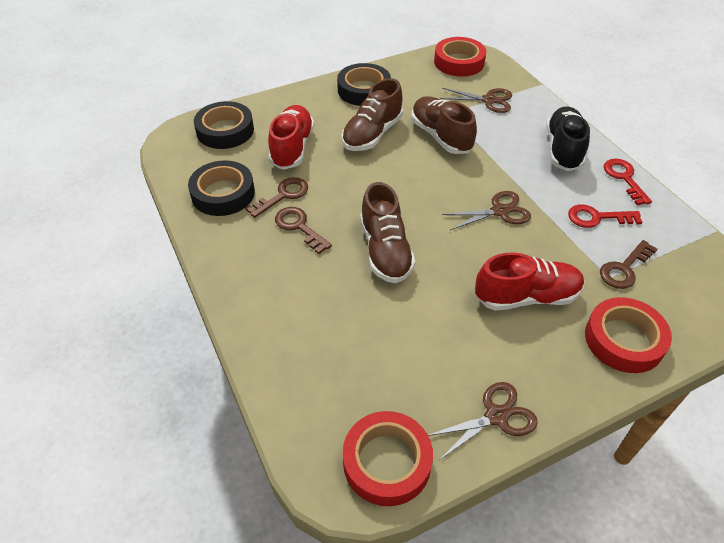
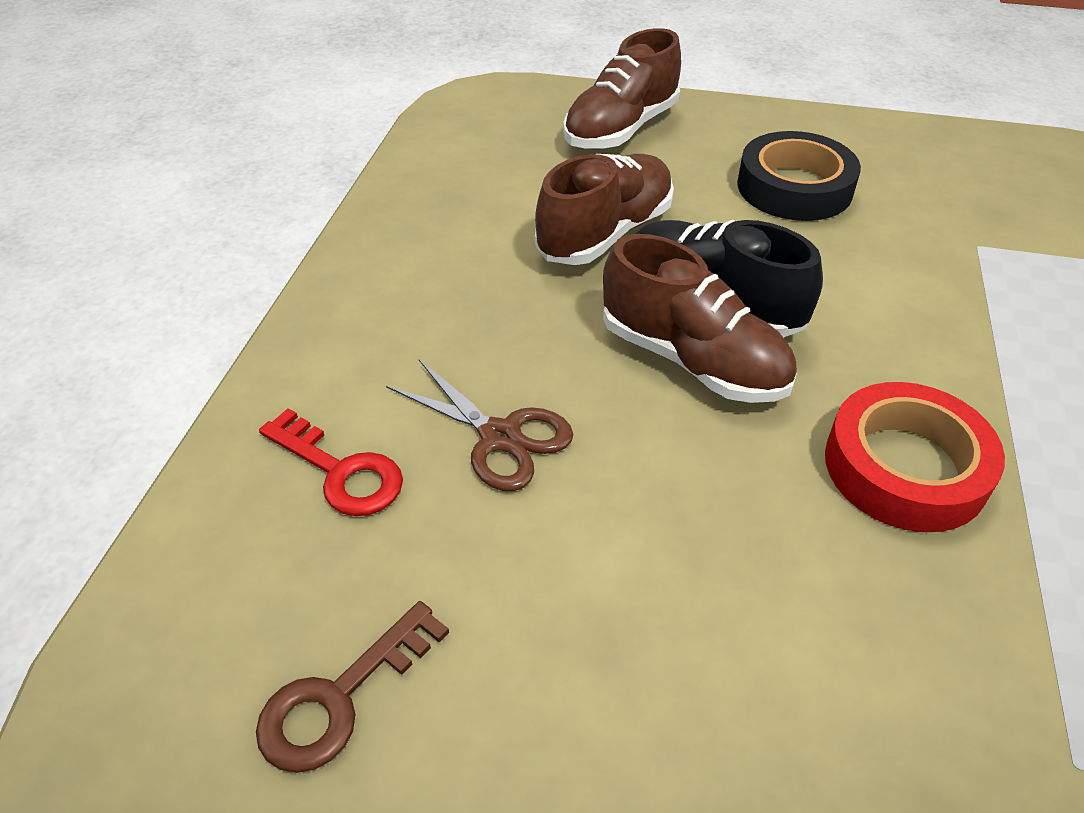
black tape: 3 -> 1
brown key: 3 -> 1
brown scissors: 3 -> 1
red key: 2 -> 1
red shoe: 2 -> 0
red tape: 3 -> 1

